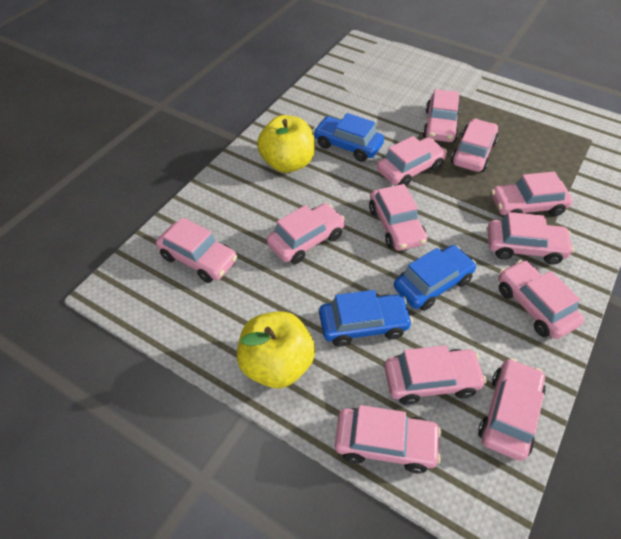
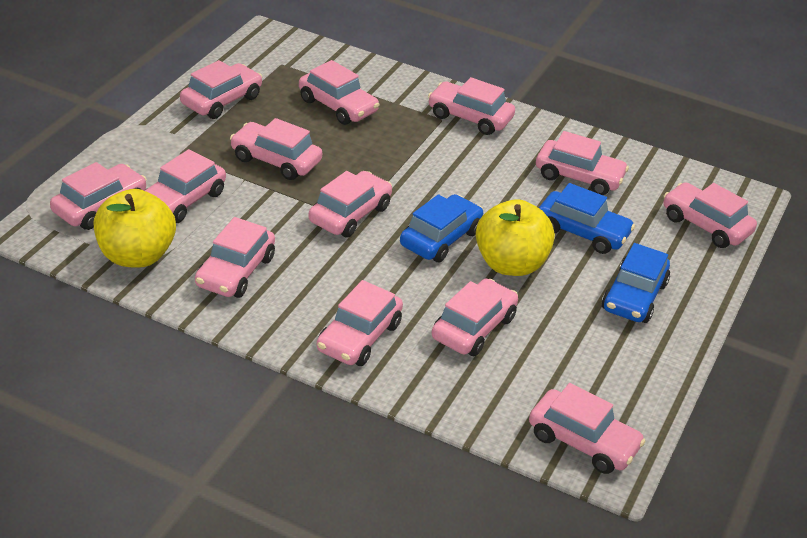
pink car: 12 -> 13

